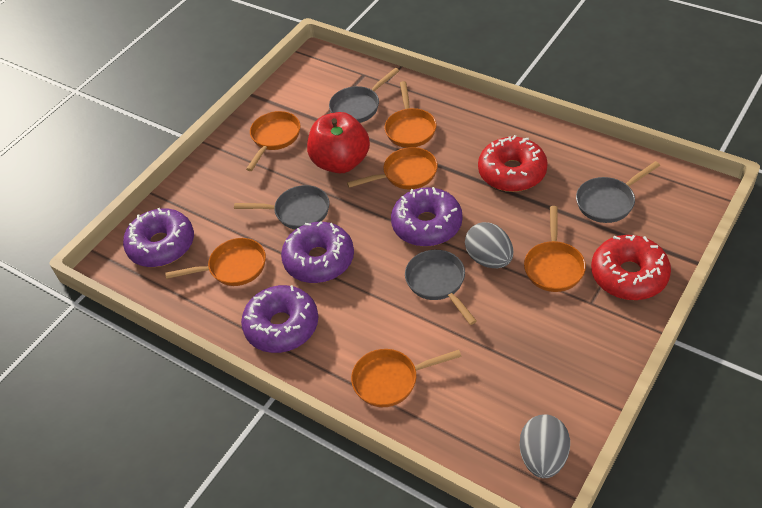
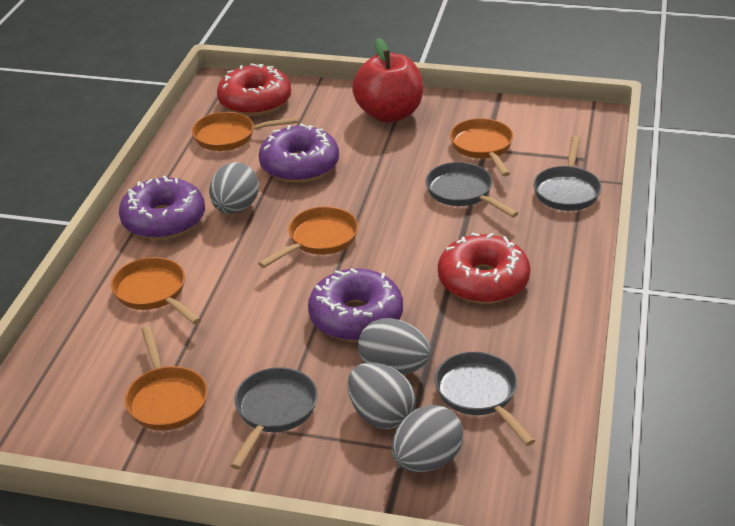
grey egg: 2 -> 4
orange pan: 6 -> 5
purple donut: 4 -> 3

